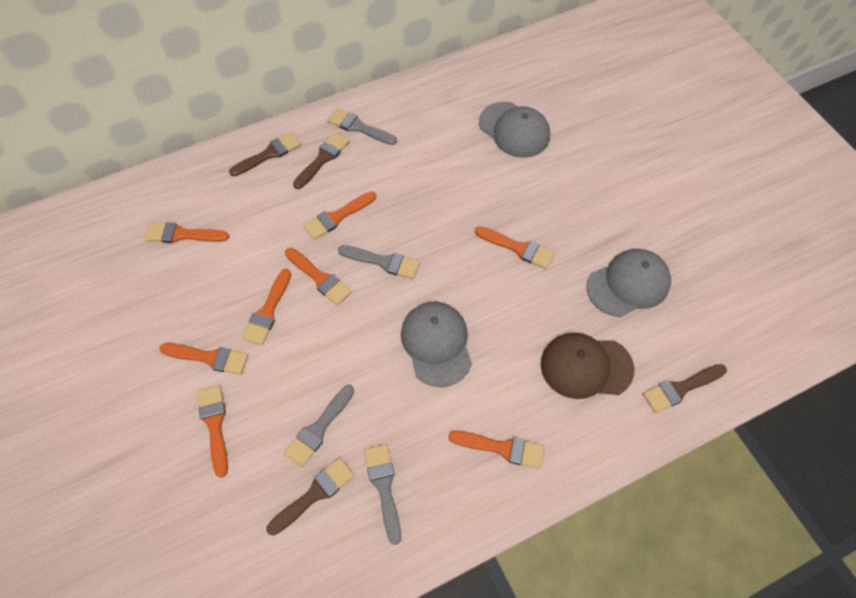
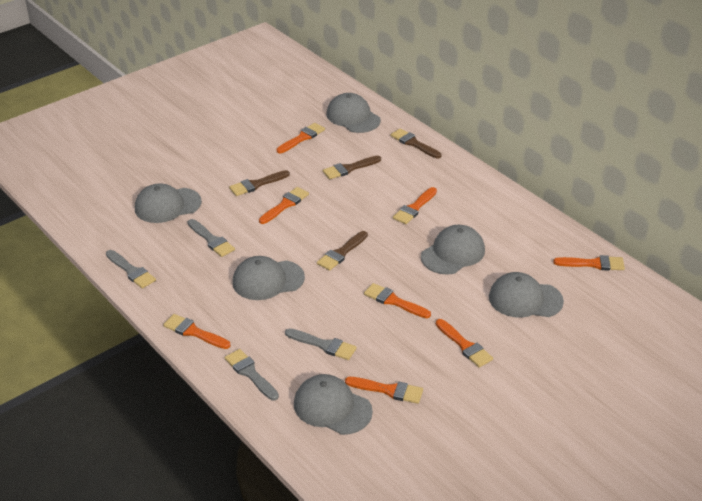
brown cap: 1 -> 0
grey cap: 3 -> 6

